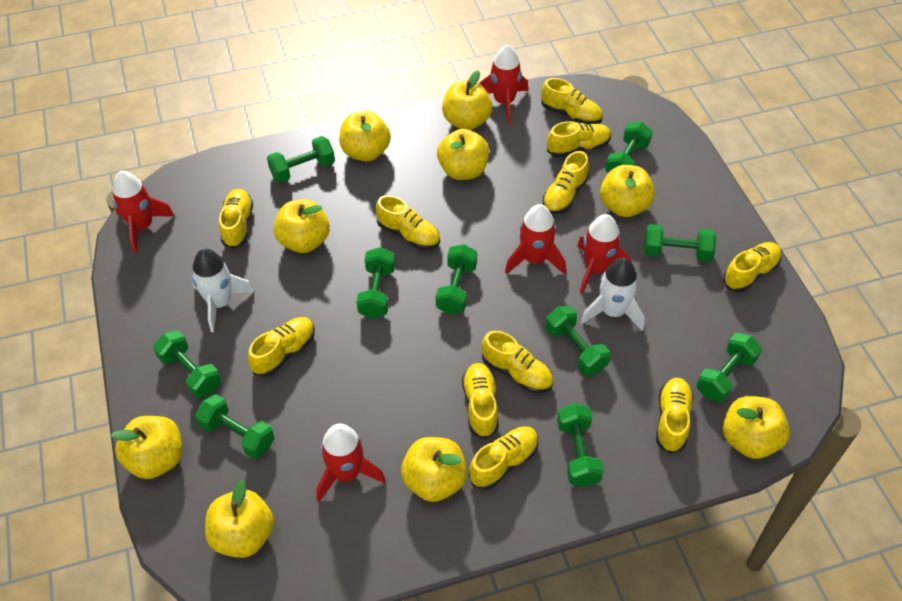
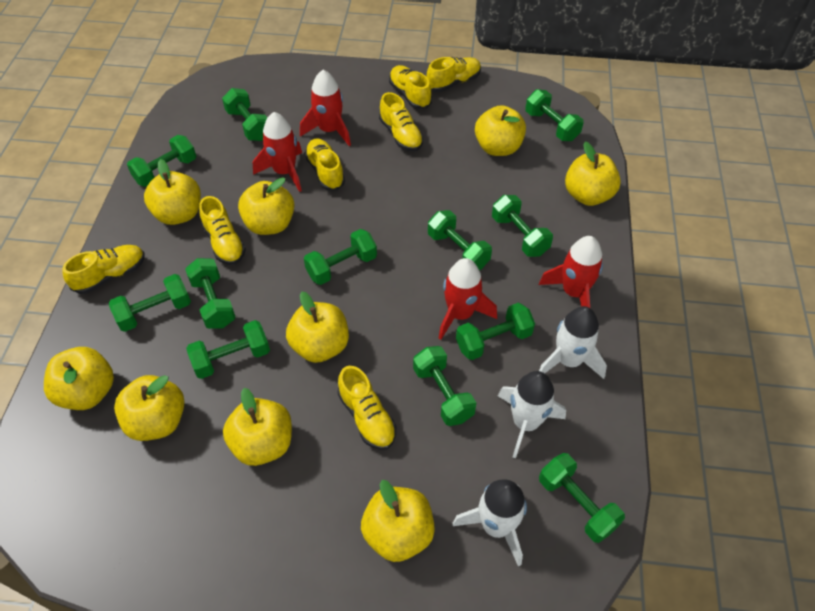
green dumbbell: 10 -> 12
red rocket: 5 -> 4
white rocket: 2 -> 3
yellow shoe: 11 -> 7

